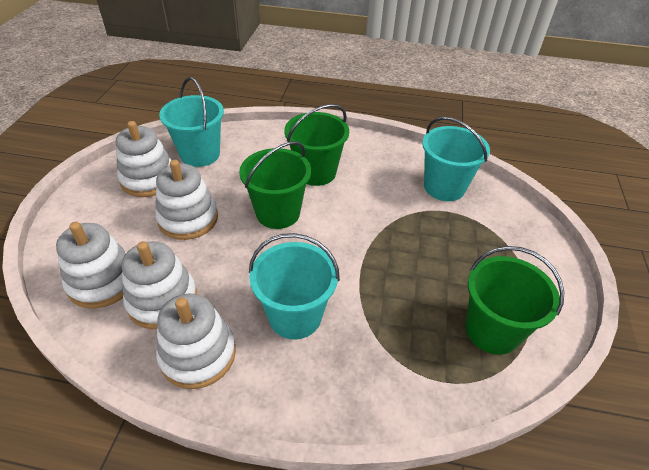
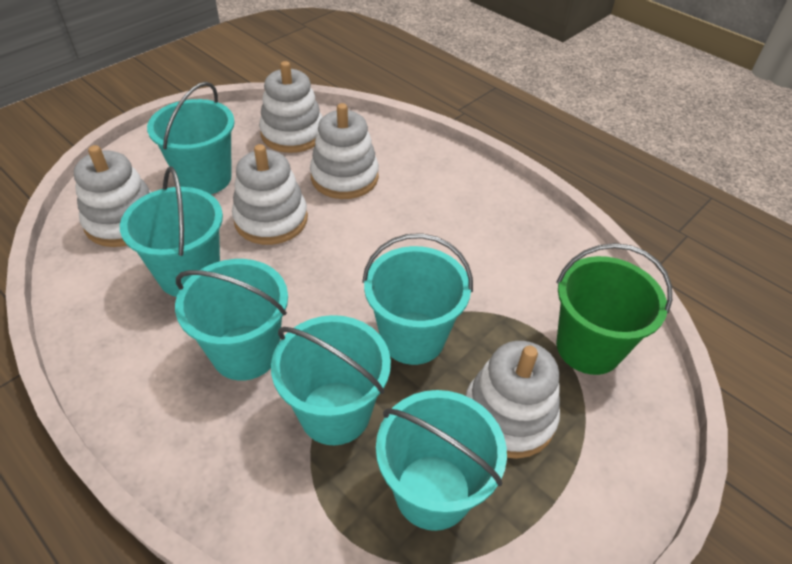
green bucket: 3 -> 1
turquoise bucket: 3 -> 6

